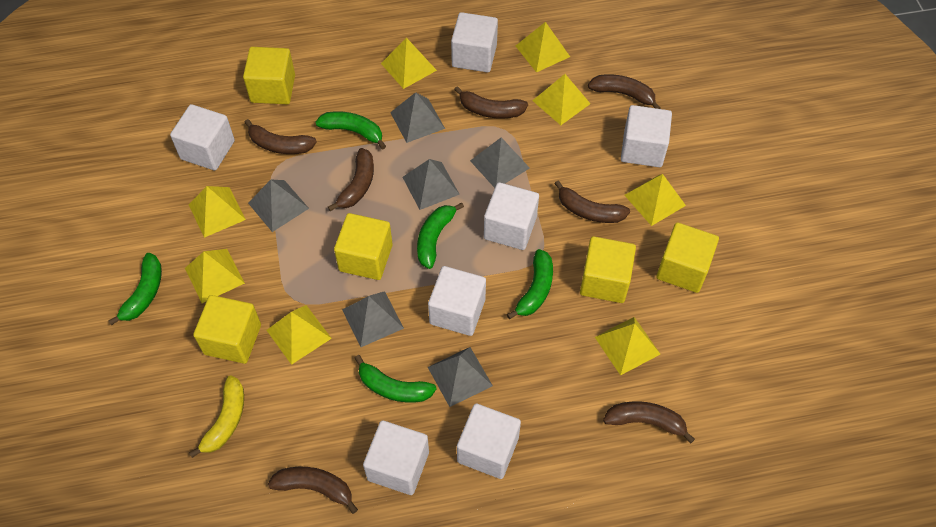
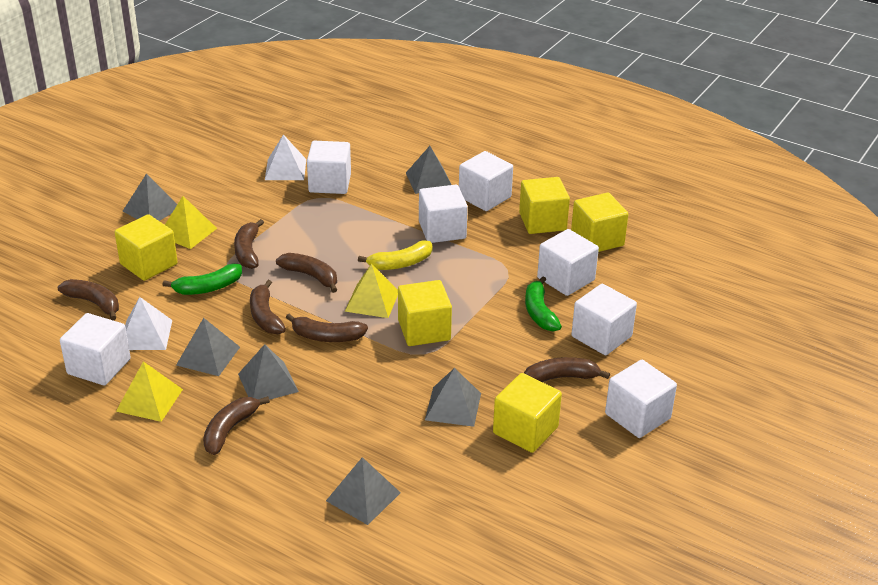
green banana: 5 -> 2
white pyramid: 0 -> 2
yellow pyramid: 8 -> 3

